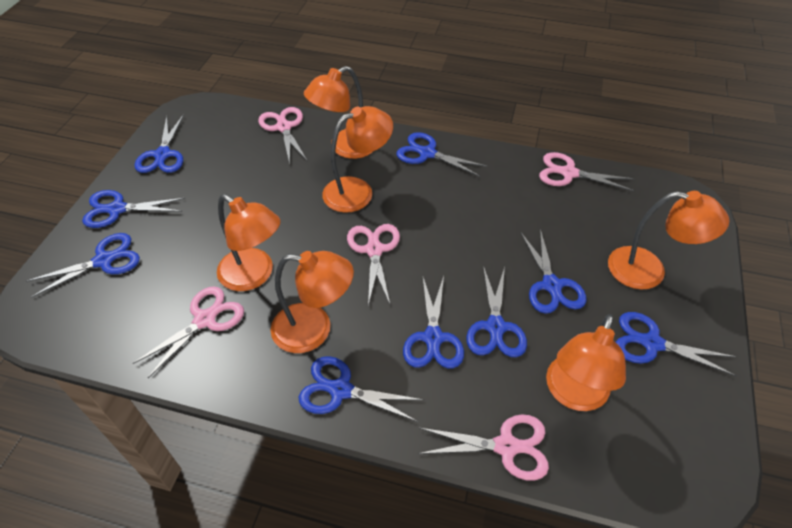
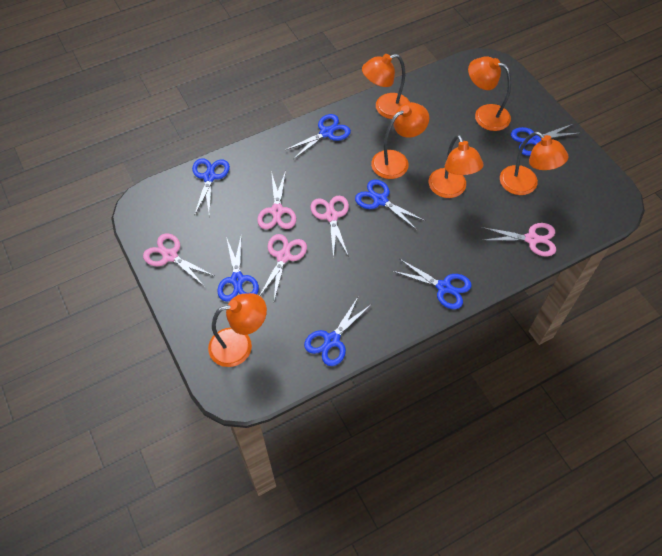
blue scissors: 9 -> 7

